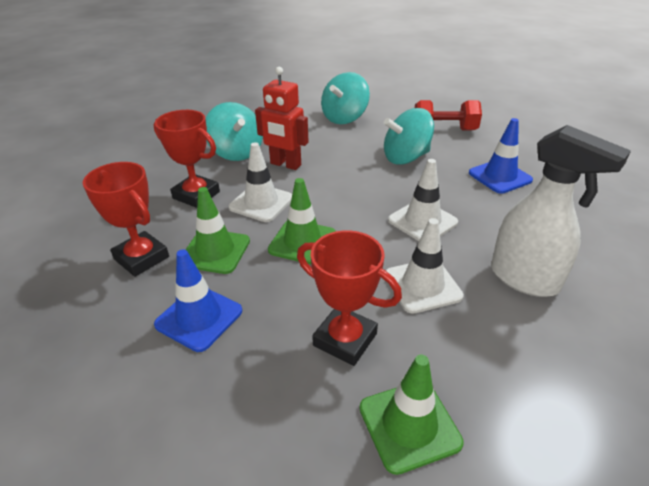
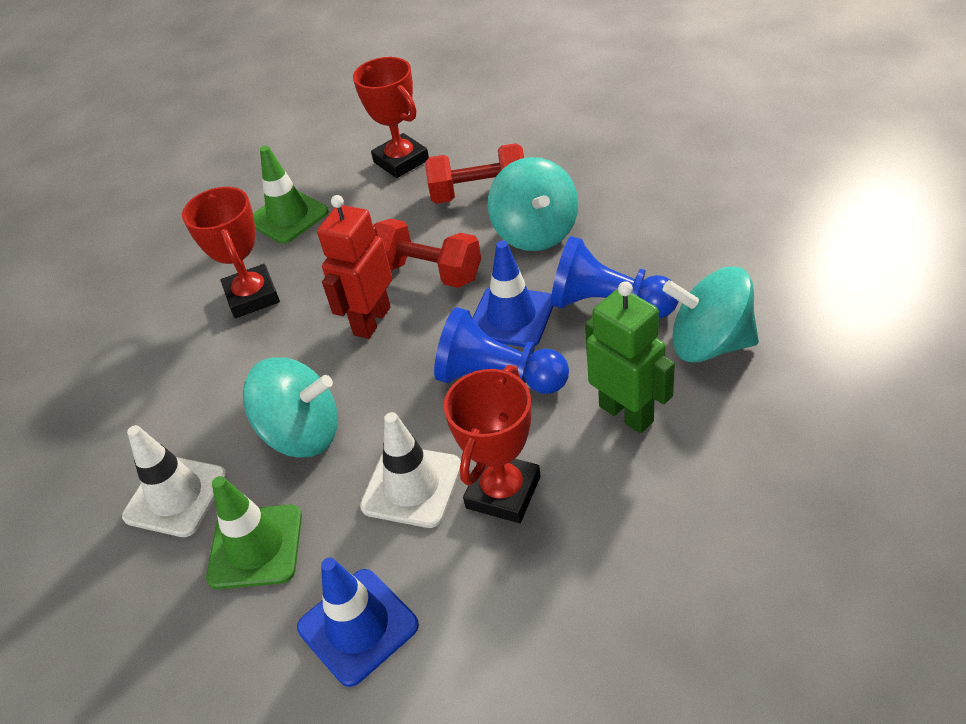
blue pawn: 0 -> 2
green robot: 0 -> 1
green traffic cone: 3 -> 2
red dumbbell: 1 -> 2
white spray bottle: 1 -> 0
white traffic cone: 3 -> 2

